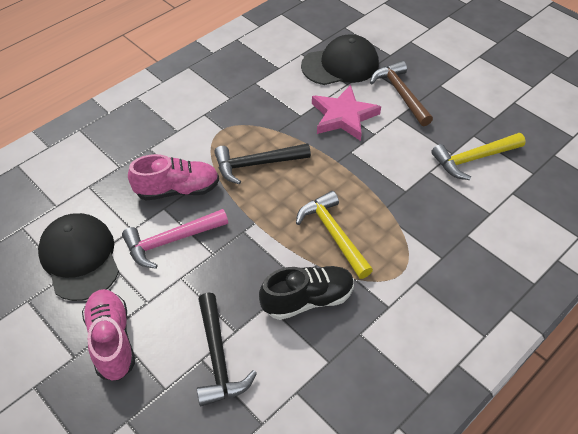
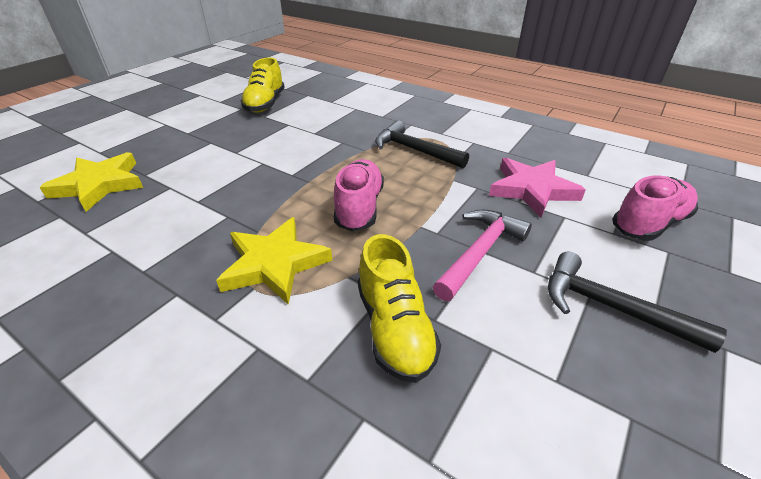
black cap: 2 -> 0
black shoe: 1 -> 0
brown hammer: 1 -> 0
yellow hammer: 2 -> 0
yellow shoe: 0 -> 2
yellow star: 0 -> 2

